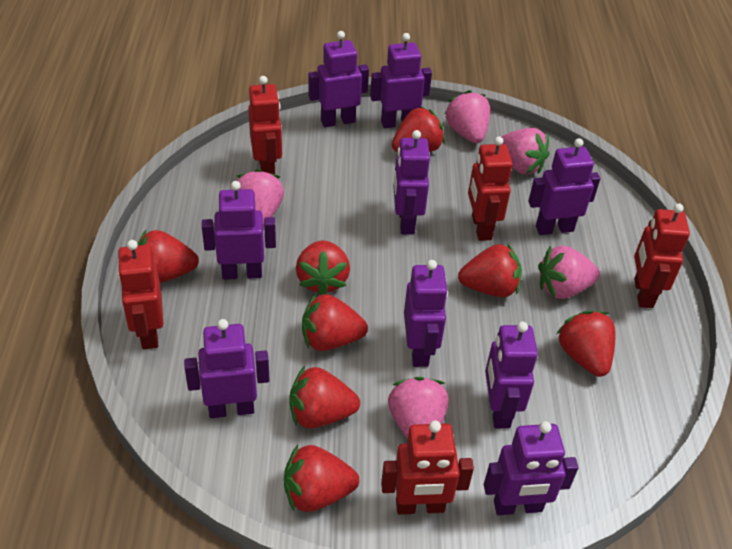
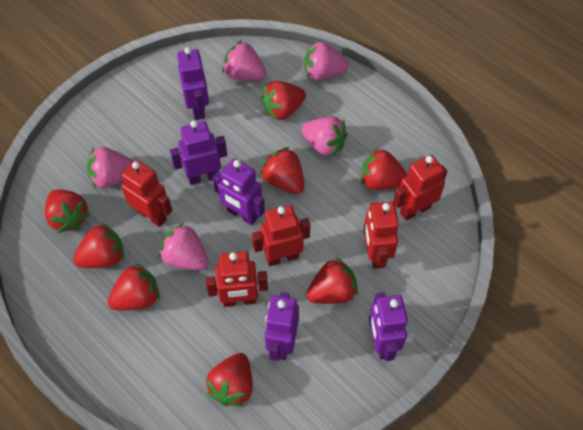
purple robot: 9 -> 5

